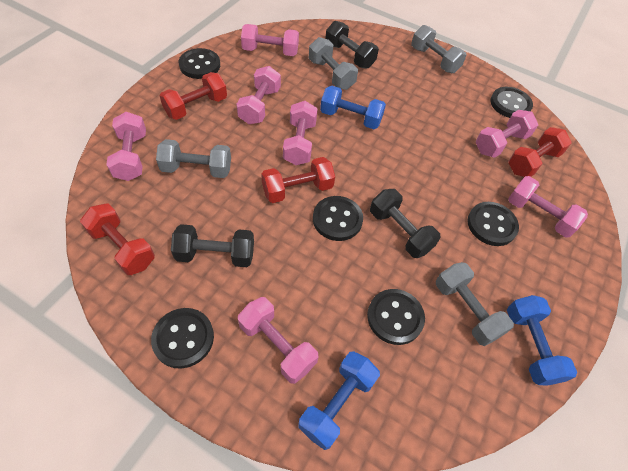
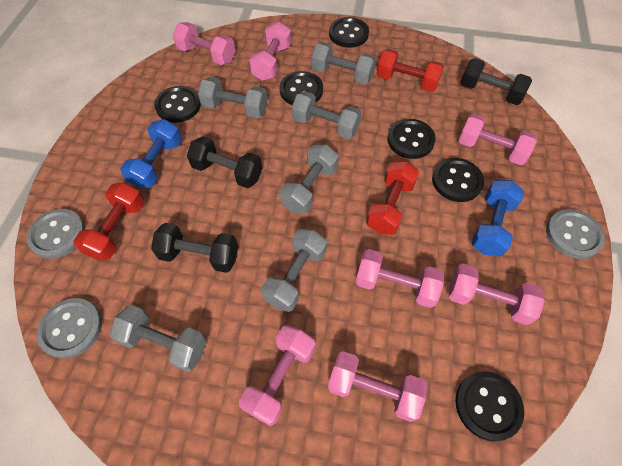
blue dumbbell: 3 -> 2
grey button: 0 -> 3
grey dumbbell: 4 -> 6
red dumbbell: 4 -> 3

